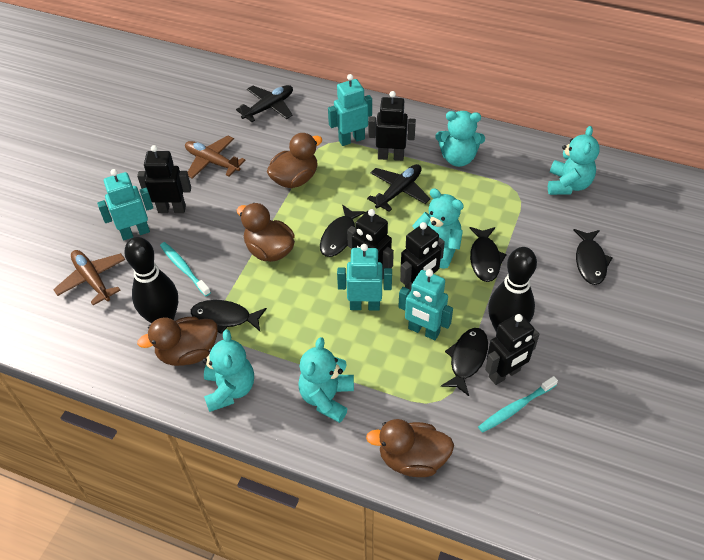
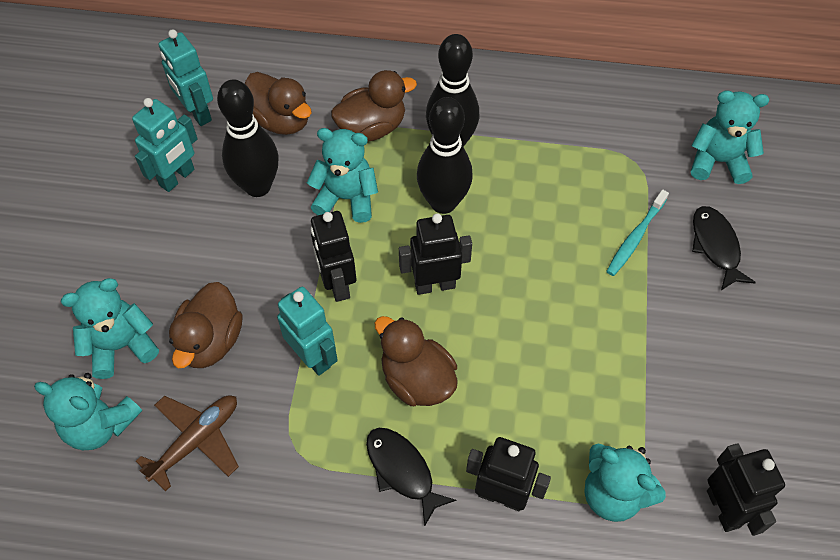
black bowling pin: 2 -> 3
black fish: 5 -> 2
black plane: 2 -> 0
black robot: 5 -> 4
brown plane: 2 -> 1
turquoise robot: 4 -> 3
turquoise toothbrush: 2 -> 1

